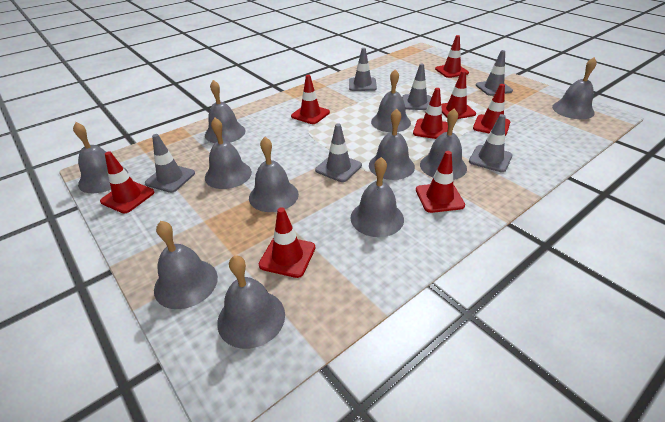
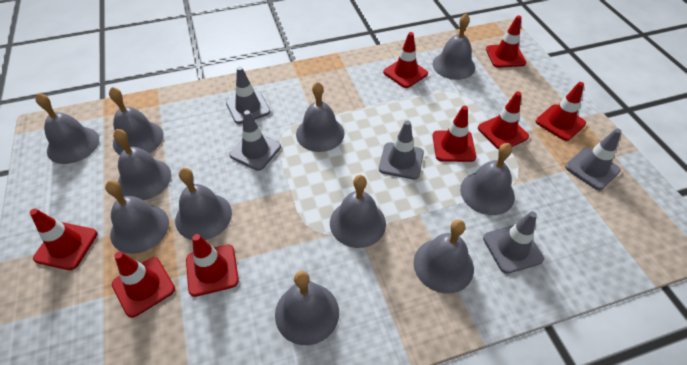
grey traffic cone: 6 -> 5

